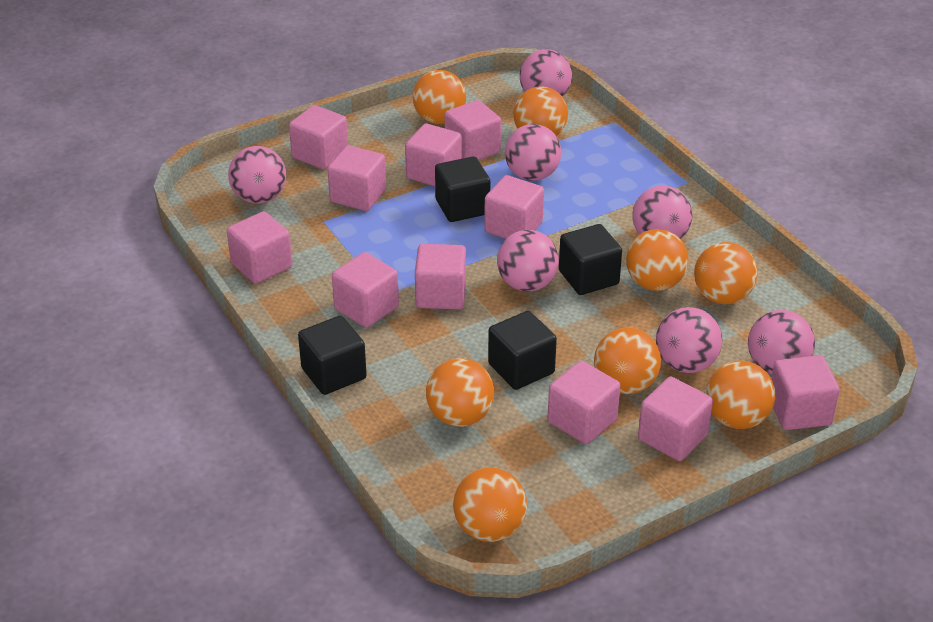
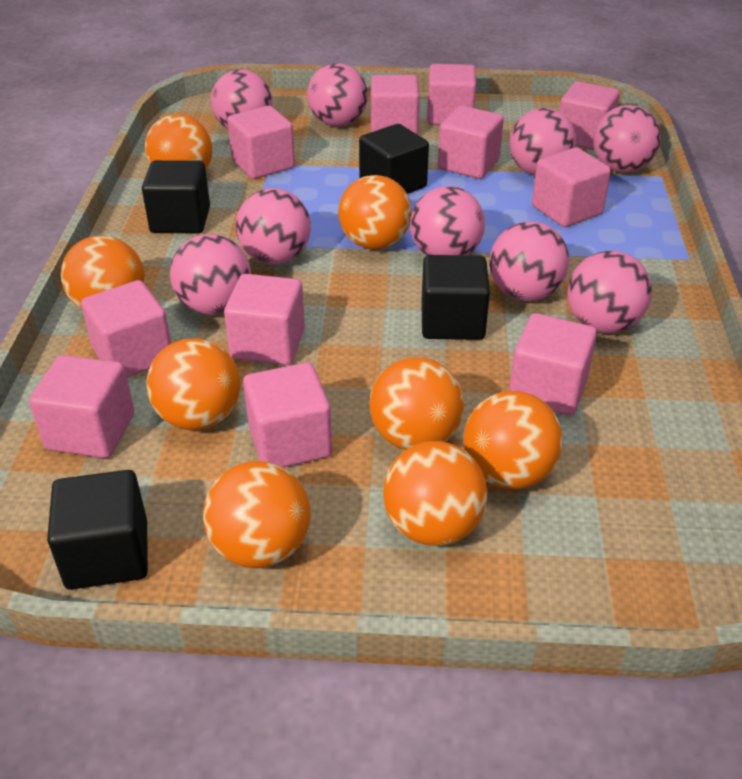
pink ball: 7 -> 9

